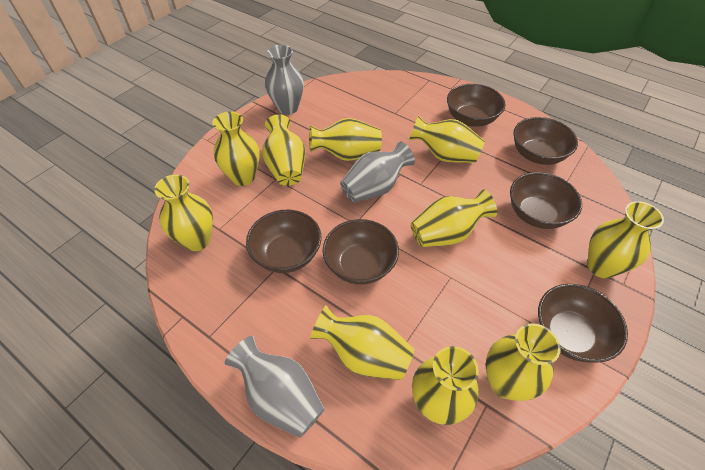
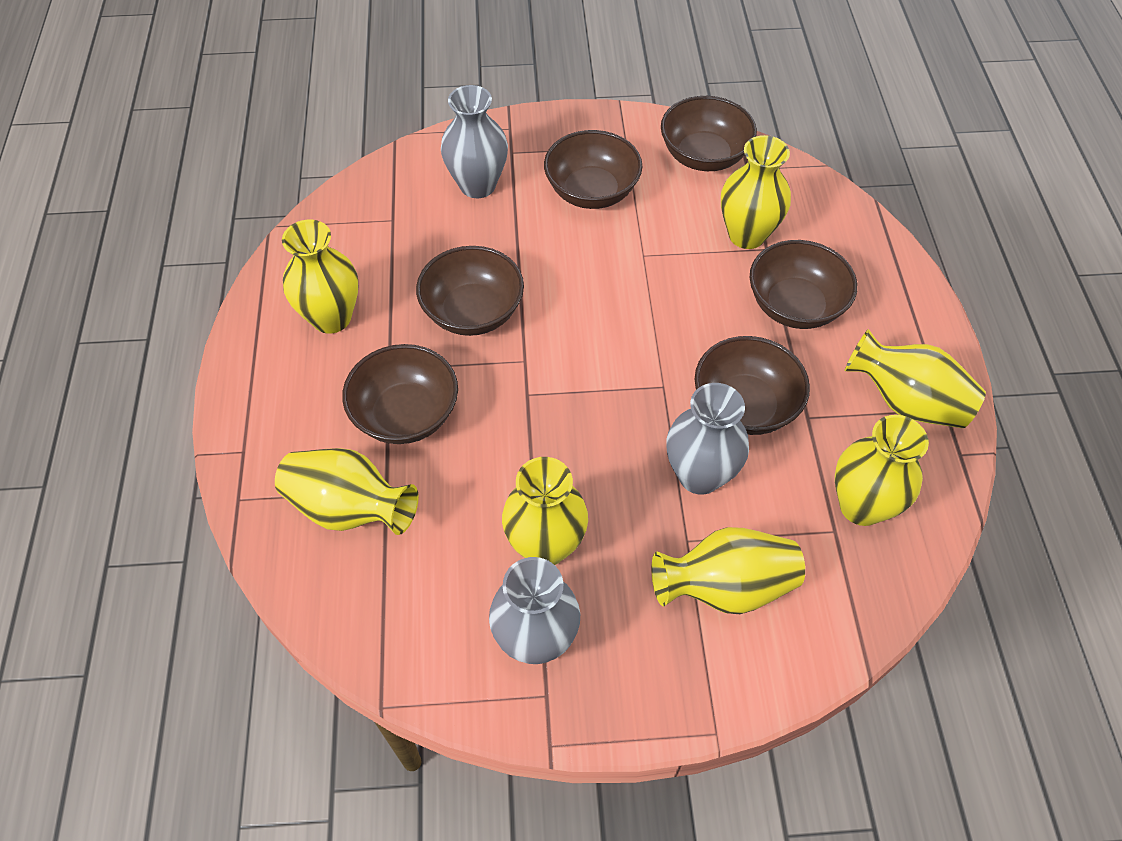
yellow vase: 10 -> 7

